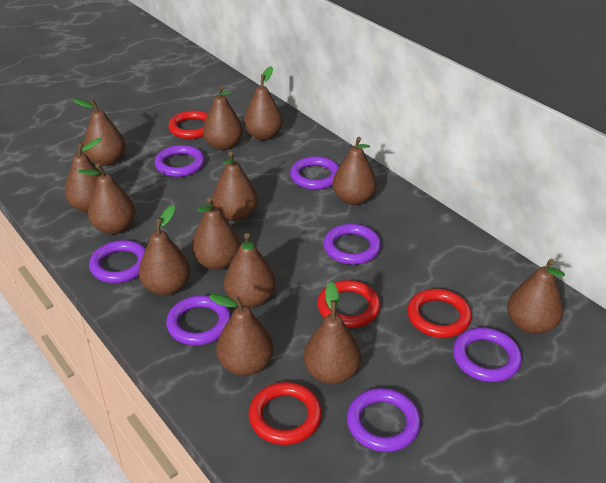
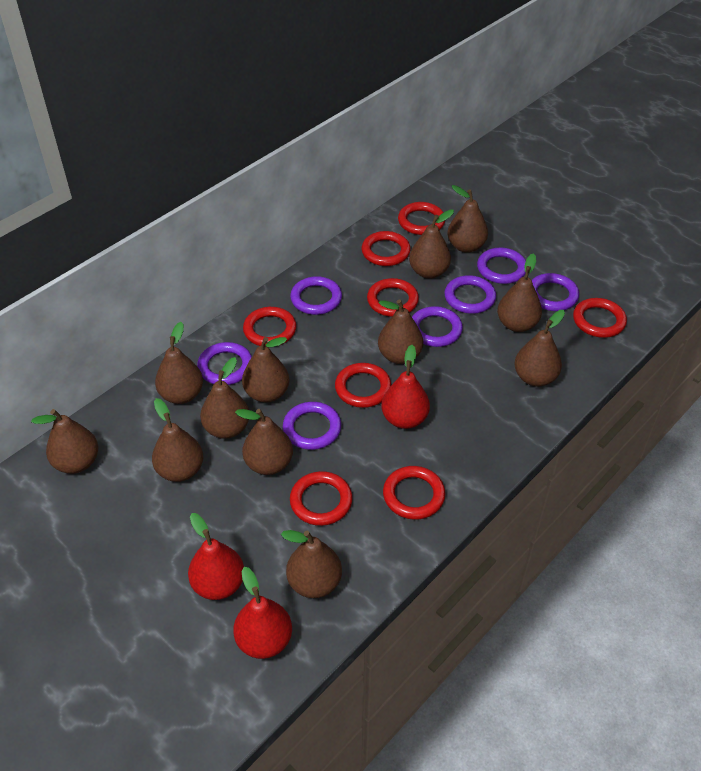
brown pear: 13 -> 12
red pear: 0 -> 3
red ring: 4 -> 8

